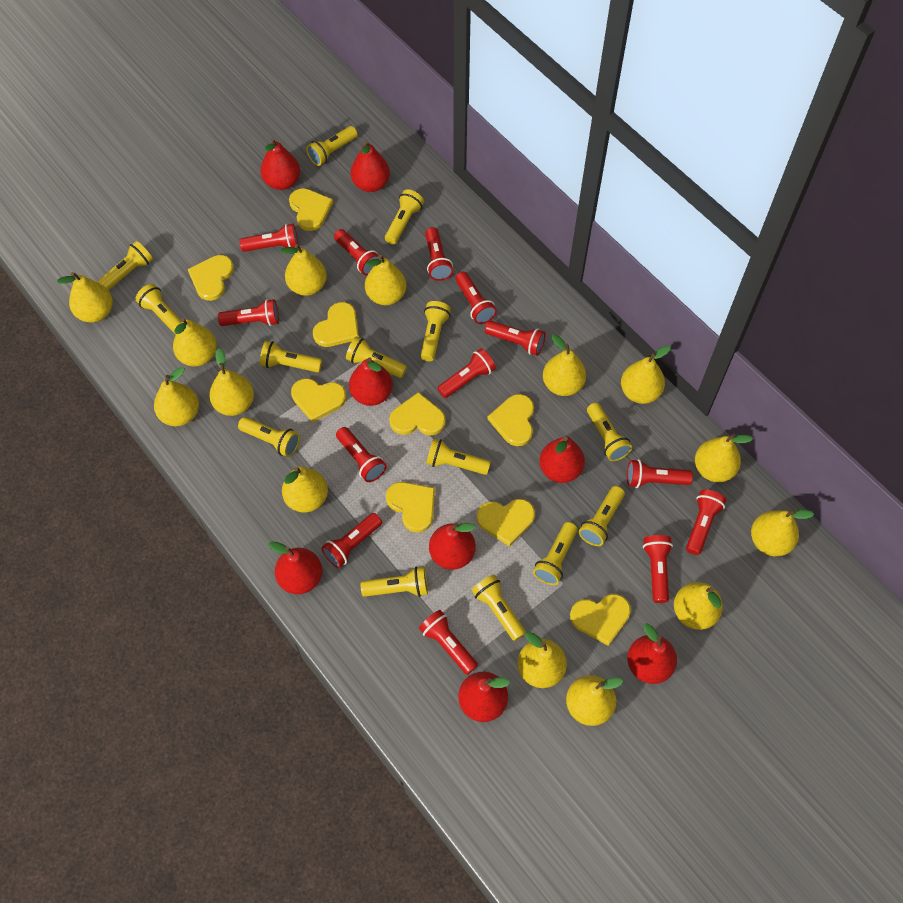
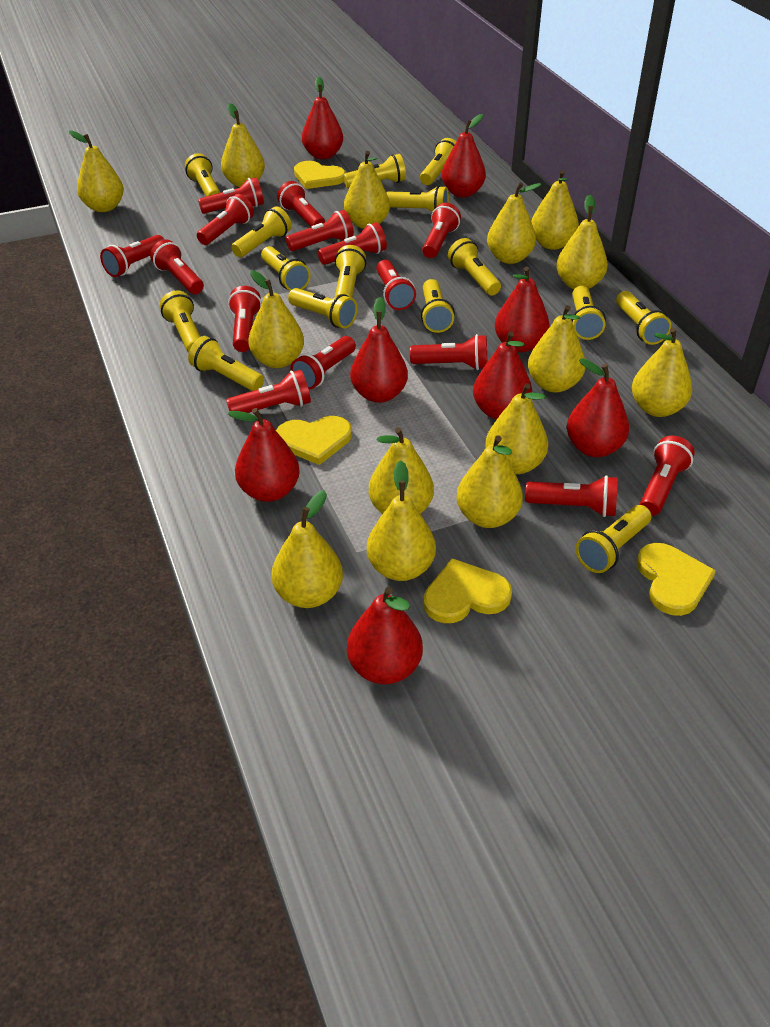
red flashlight: 13 -> 15
yellow flashlight: 14 -> 15
yellow heart: 9 -> 4

